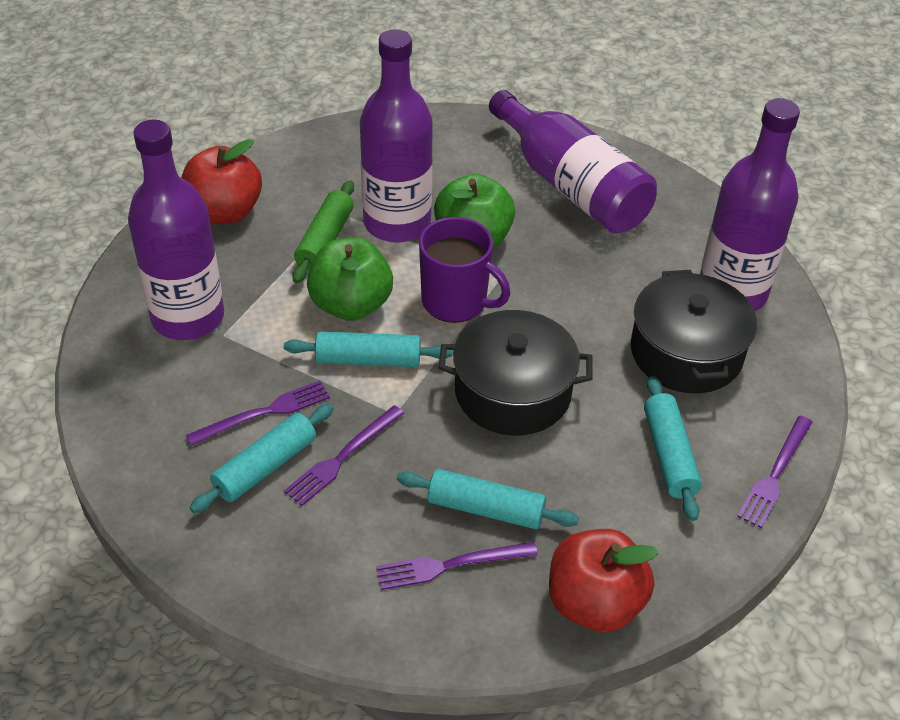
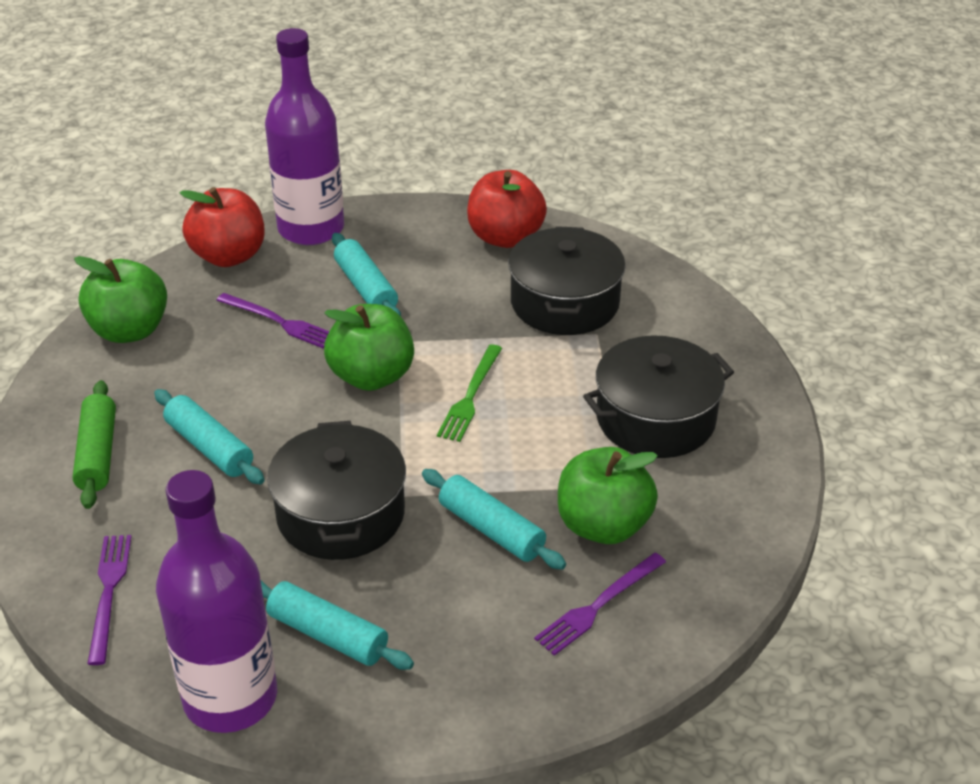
black pot: 2 -> 3
green apple: 2 -> 3
green fork: 0 -> 1
purple bottle: 4 -> 2
purple fork: 4 -> 3
purple mug: 1 -> 0

